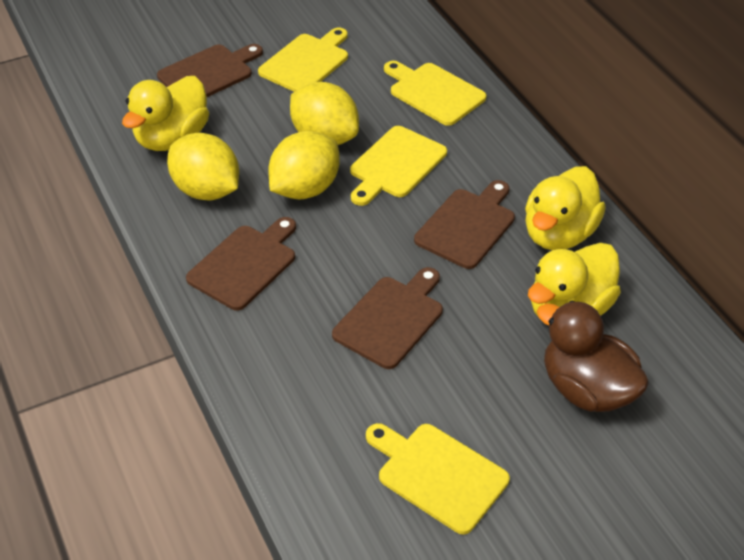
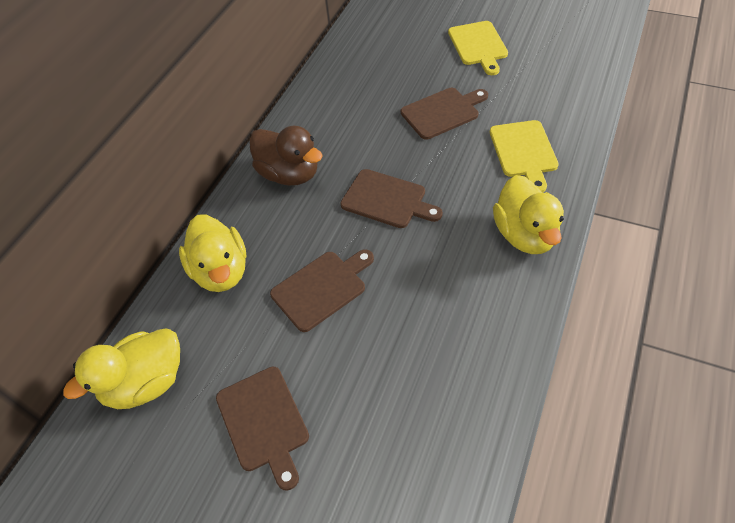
yellow cutting board: 4 -> 2
yellow lemon: 3 -> 0

